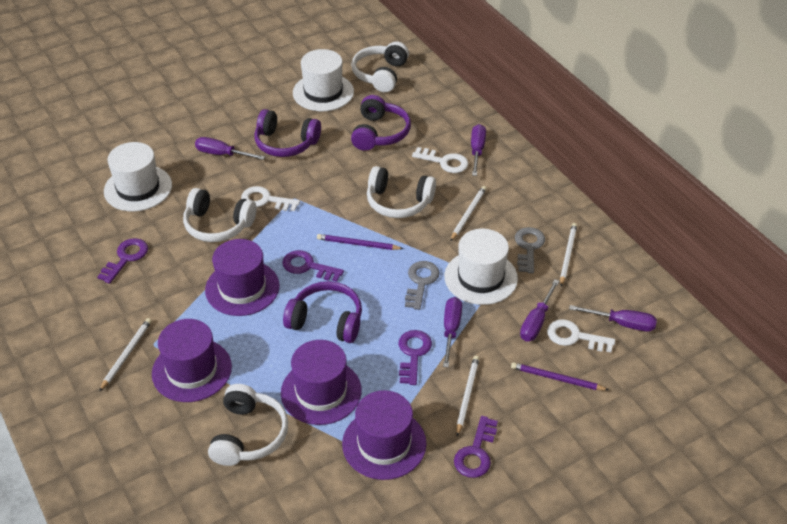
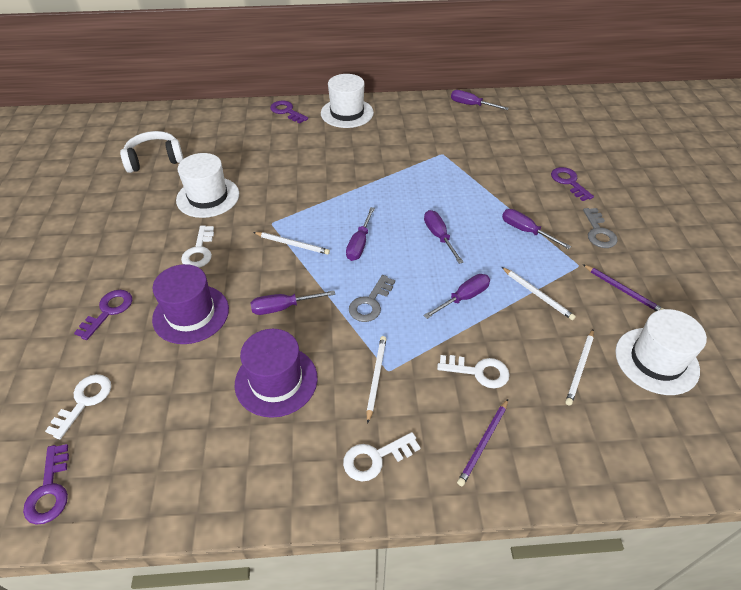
purple hat: 4 -> 2
purple headphones: 3 -> 0
purple screwdriver: 5 -> 6
white headphones: 4 -> 1
white key: 3 -> 4

